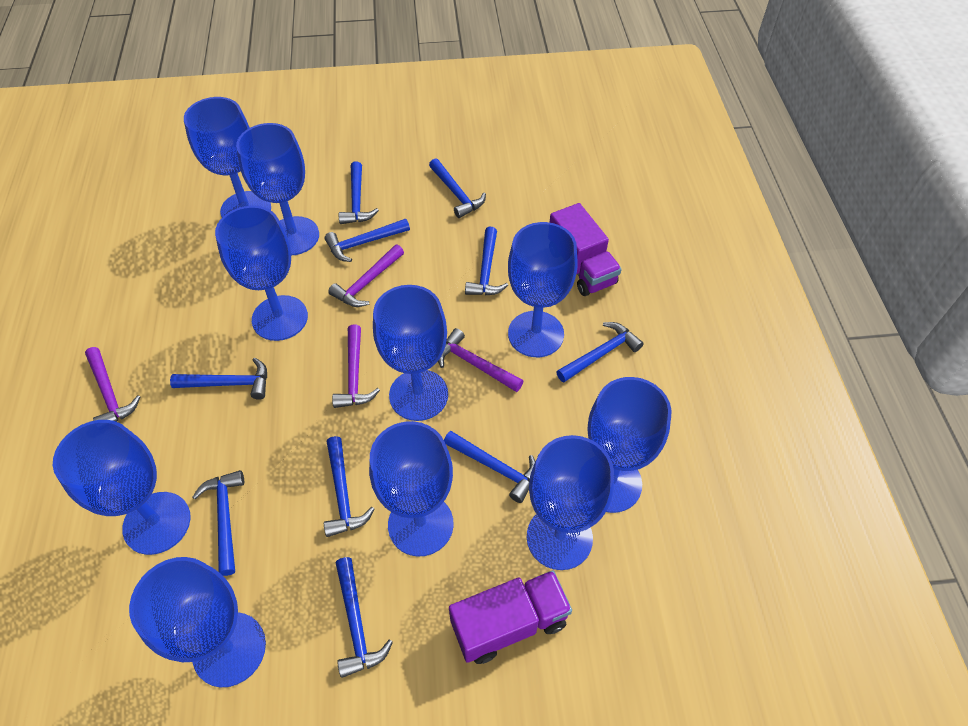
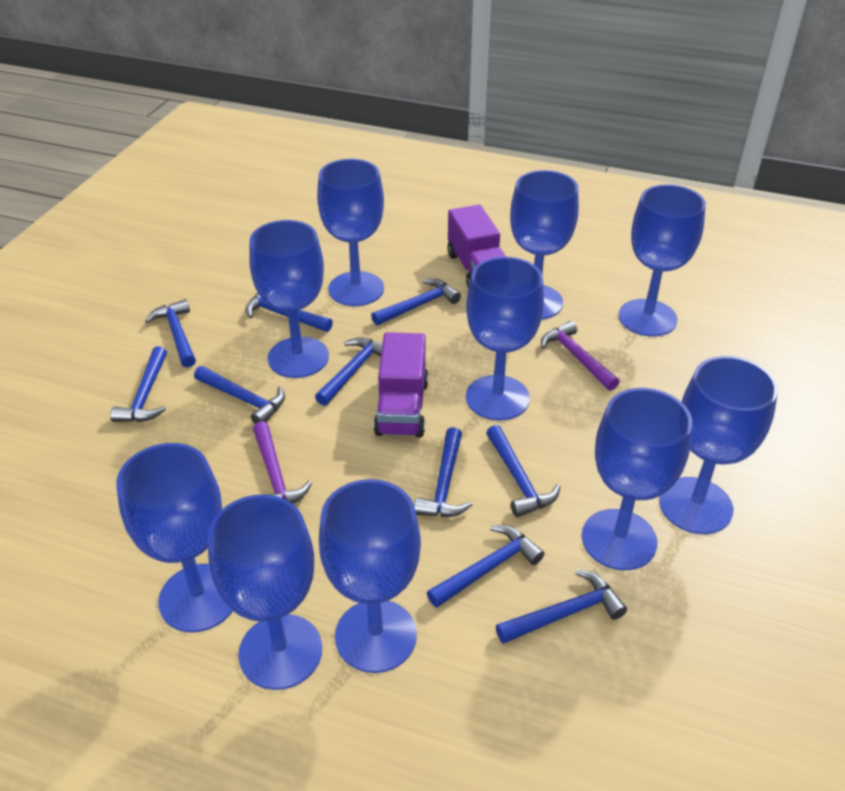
purple hammer: 4 -> 2

